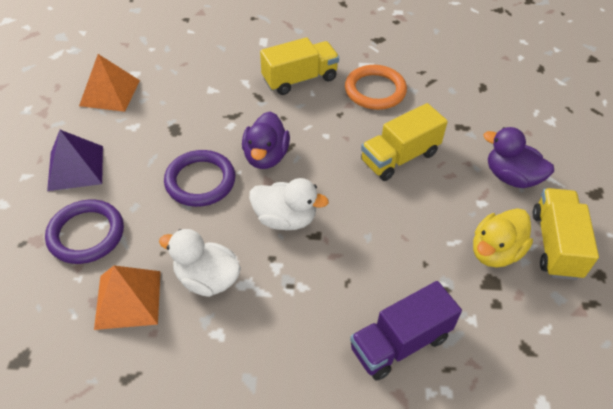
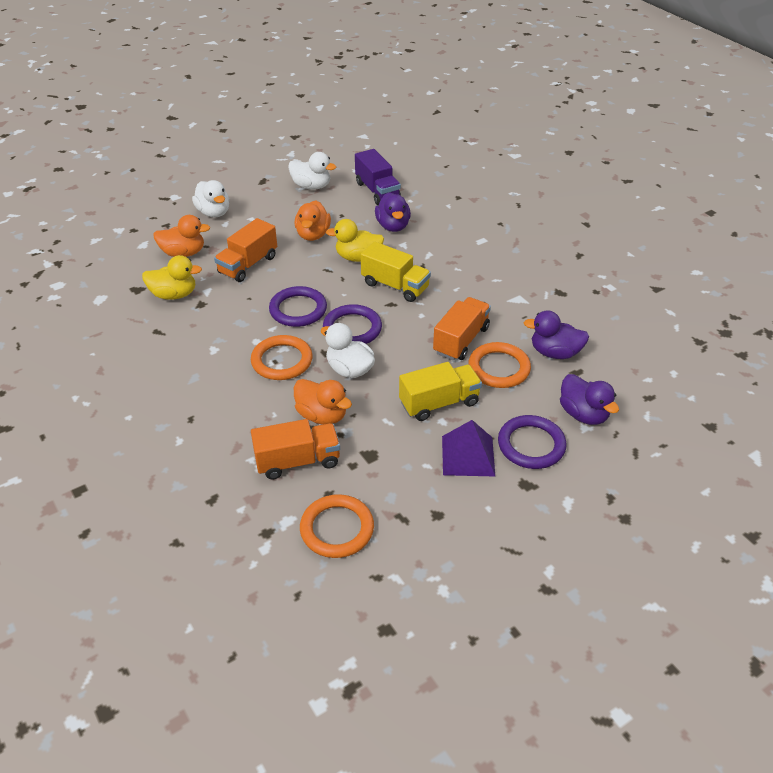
orange duck: 0 -> 3
orange pyramid: 2 -> 0
orange ring: 1 -> 3
orange truck: 0 -> 3
purple duck: 2 -> 3
purple ring: 2 -> 3
white duck: 2 -> 3
yellow duck: 1 -> 2
yellow truck: 3 -> 2

